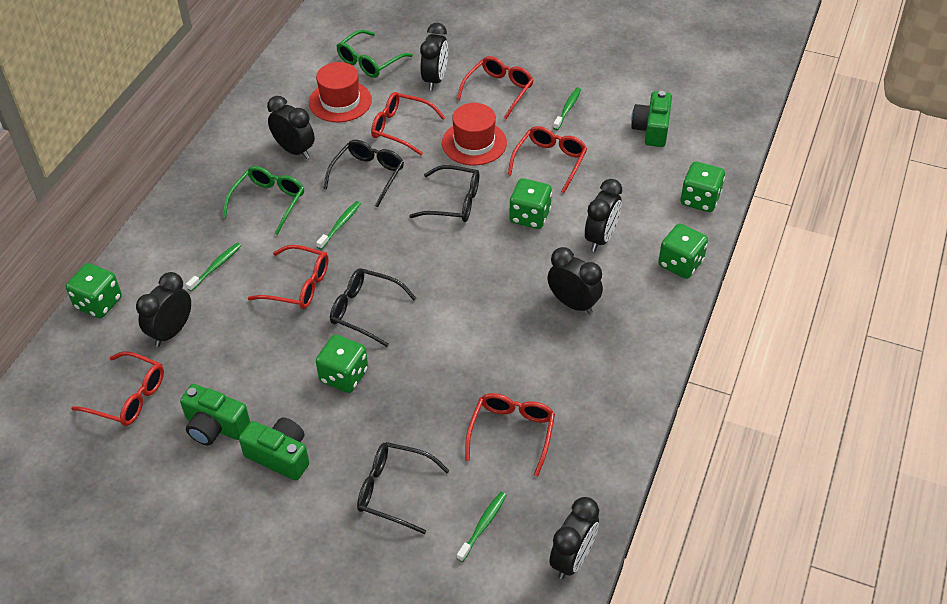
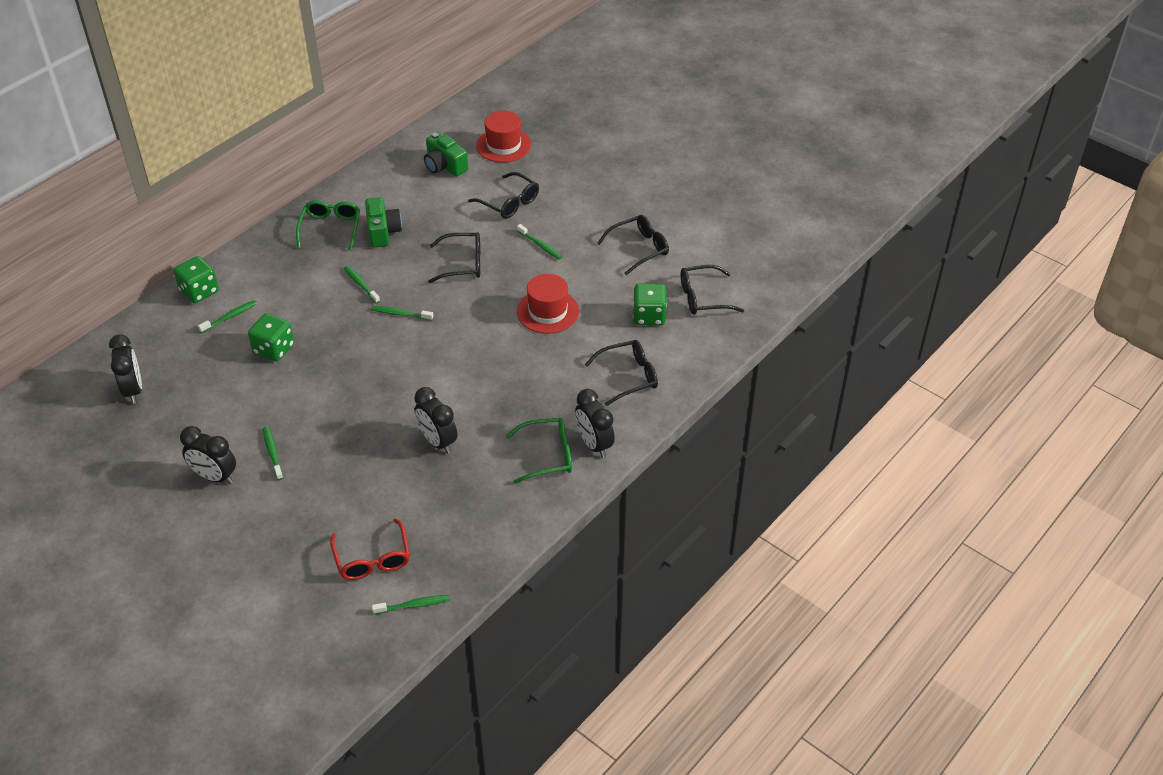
black clock: 6 -> 4
black glasses: 4 -> 5
green camera: 3 -> 2
green dice: 5 -> 3
green toothbrush: 4 -> 6
red glasses: 6 -> 1

